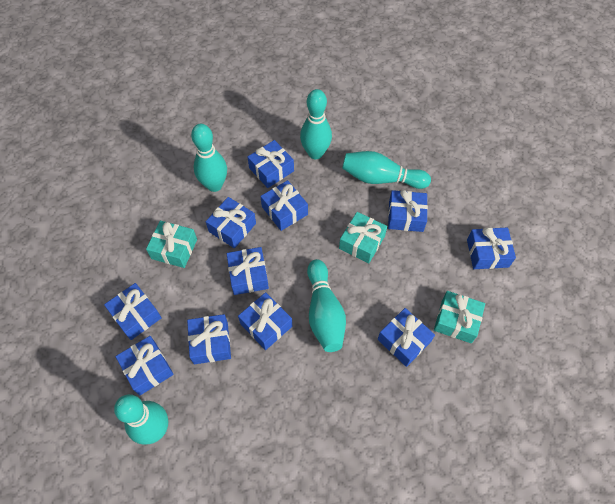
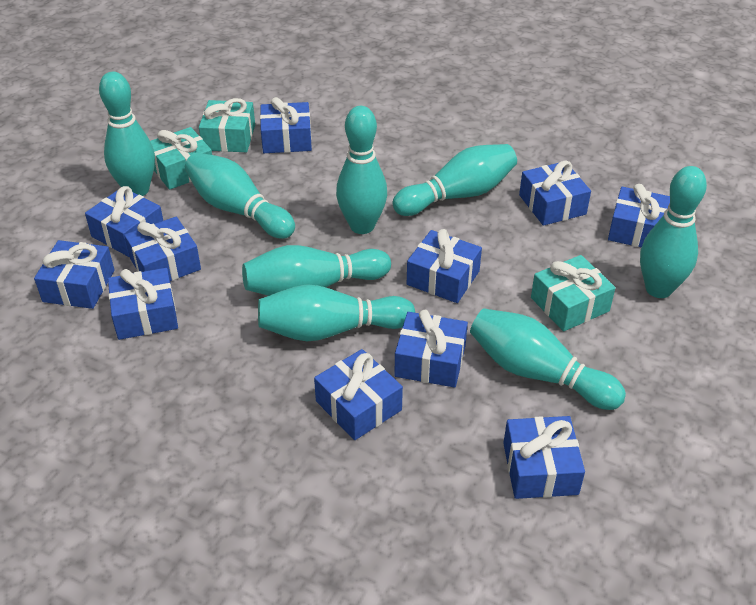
turquoise bowling pin: 5 -> 8

